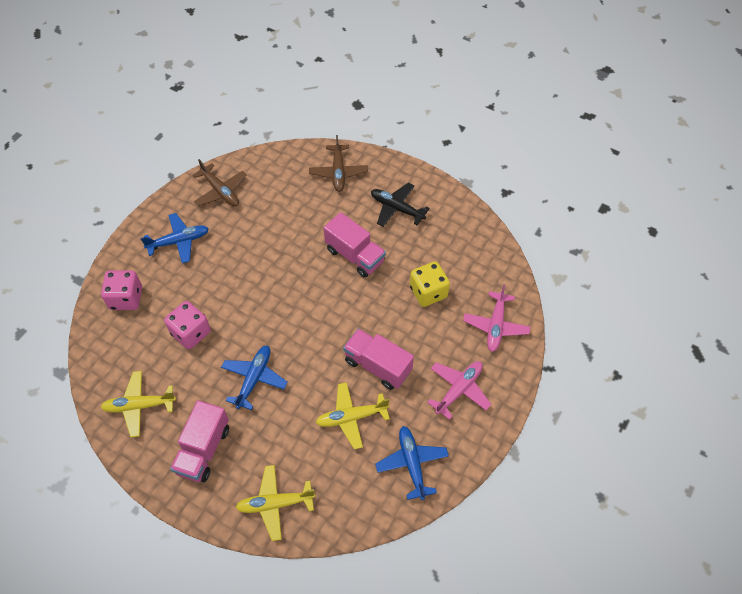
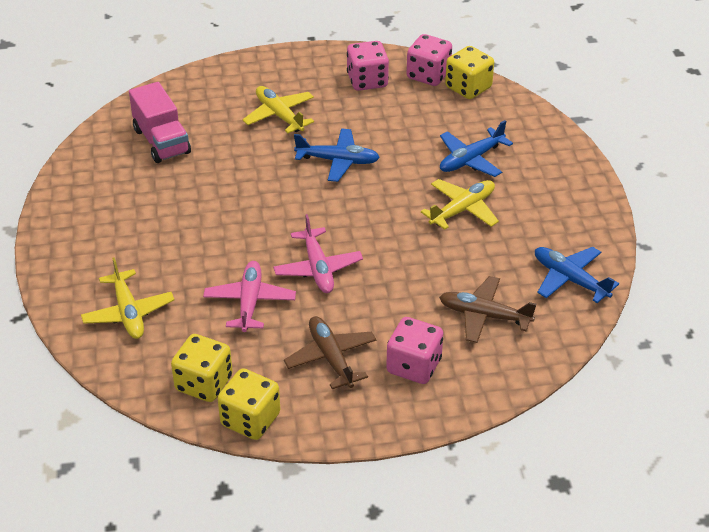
black plane: 1 -> 0
pink dice: 2 -> 3
pink truck: 3 -> 1
yellow dice: 1 -> 3

